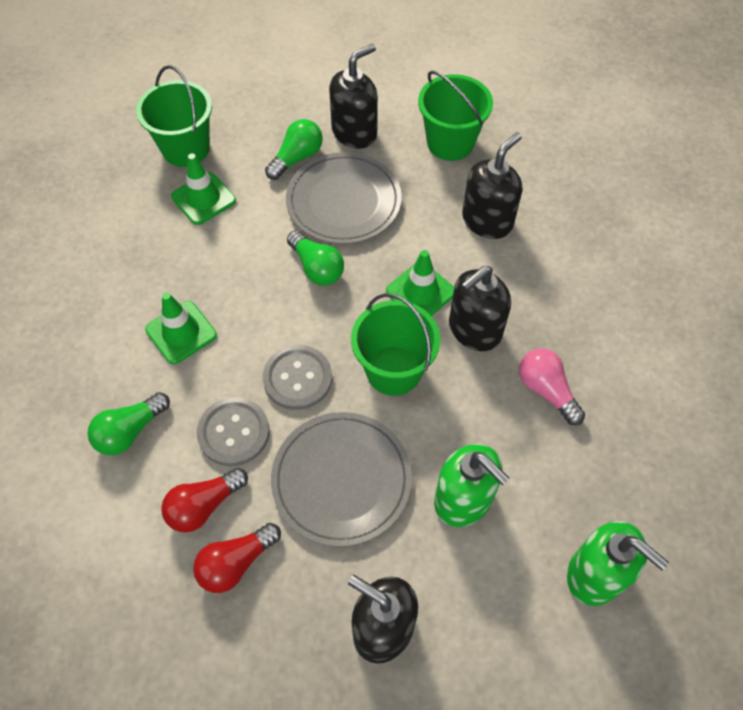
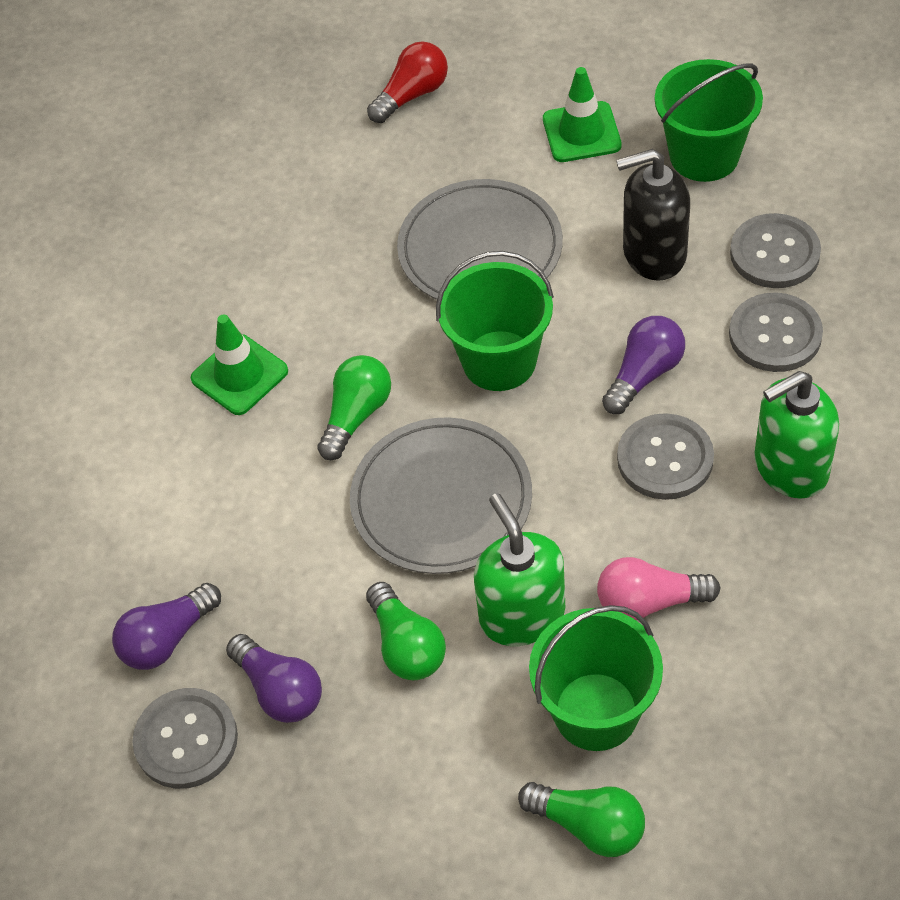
black soap dispenser: 4 -> 1
green traffic cone: 3 -> 2
grey button: 2 -> 4
purple light bulb: 0 -> 3
red light bulb: 2 -> 1

